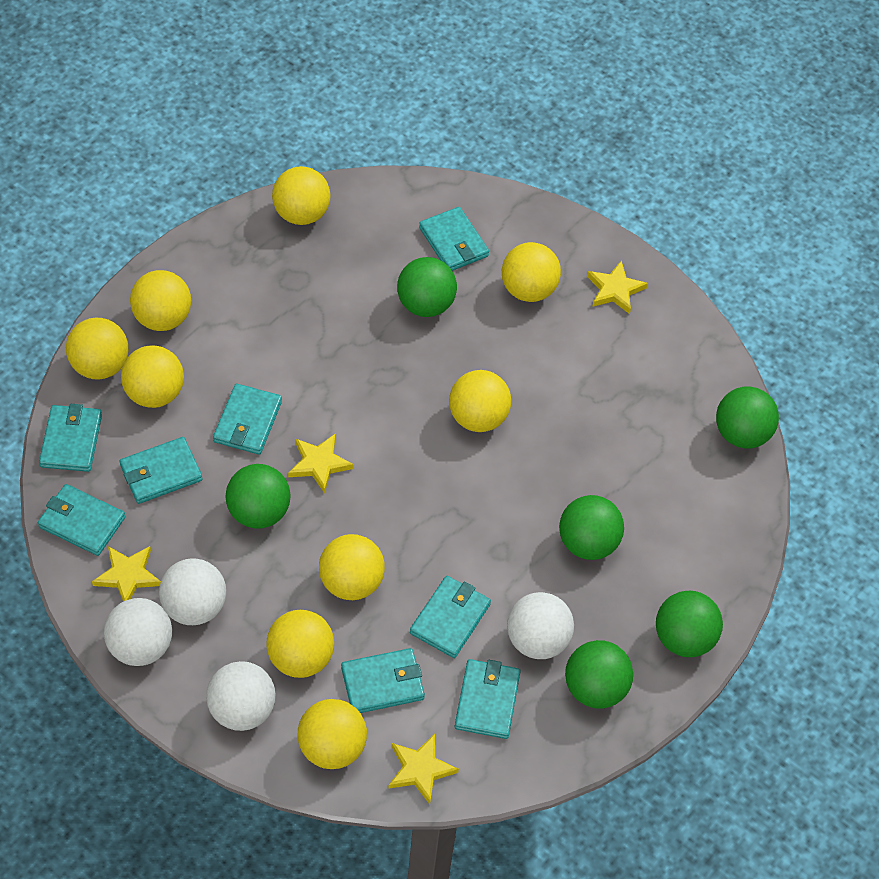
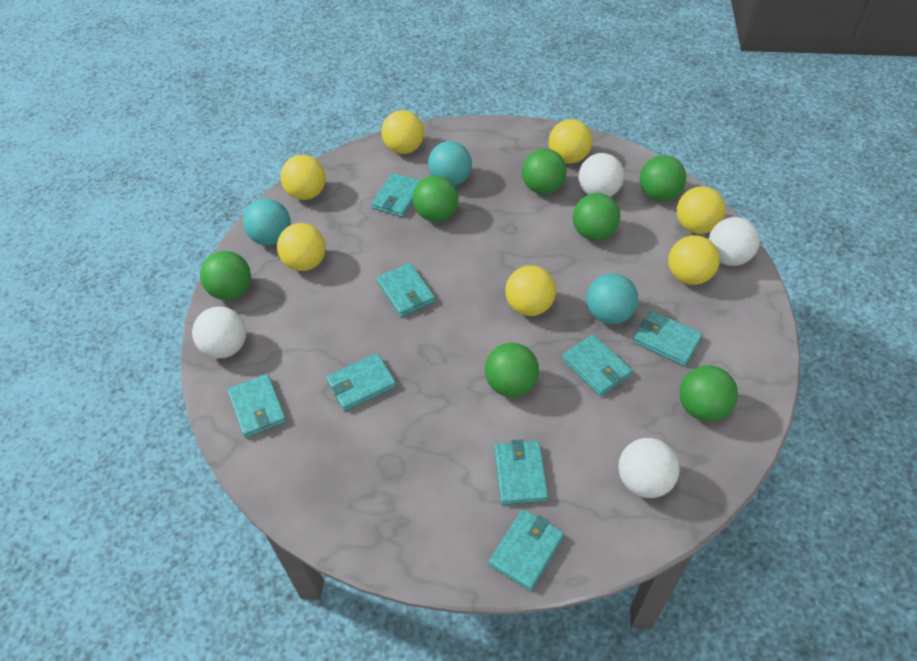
green ball: 6 -> 7
turquoise ball: 0 -> 3
yellow ball: 9 -> 7
yellow star: 4 -> 0

